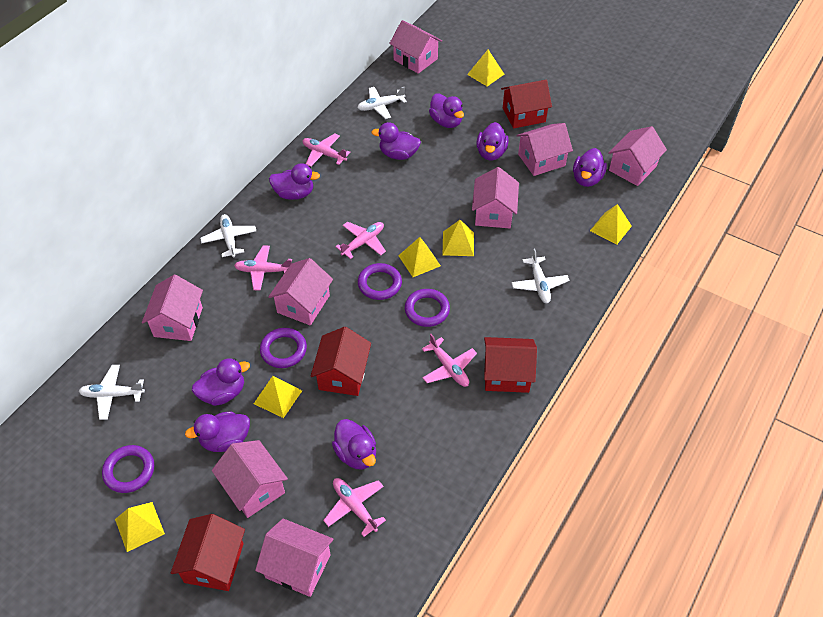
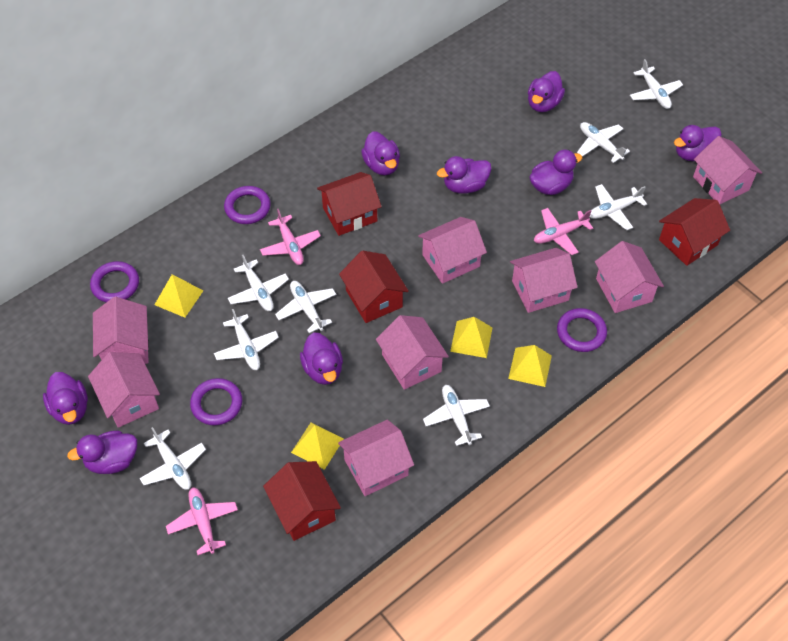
pink plane: 5 -> 3
white plane: 4 -> 8
yellow pyramid: 6 -> 4

